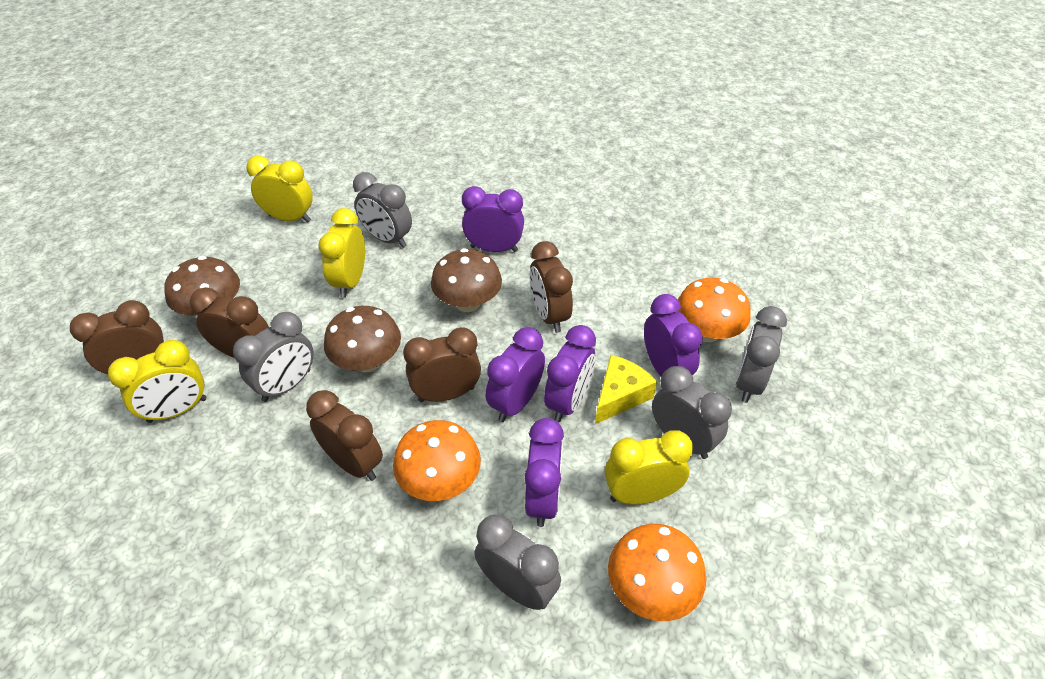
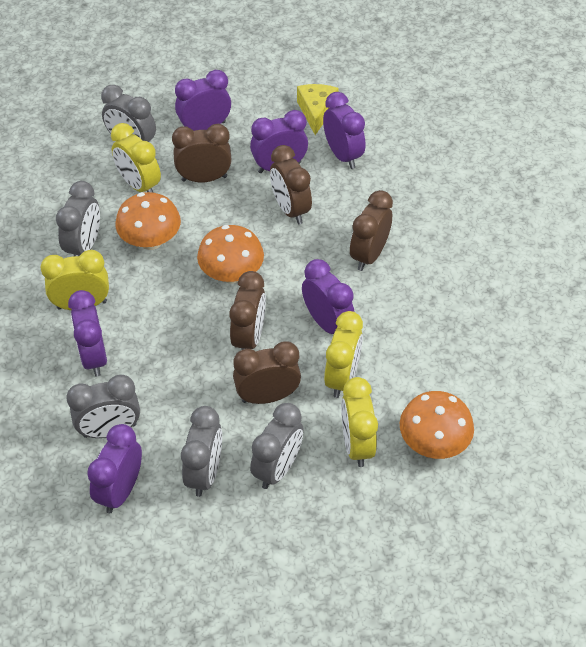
brown mushroom: 3 -> 0
purple clock: 5 -> 6

